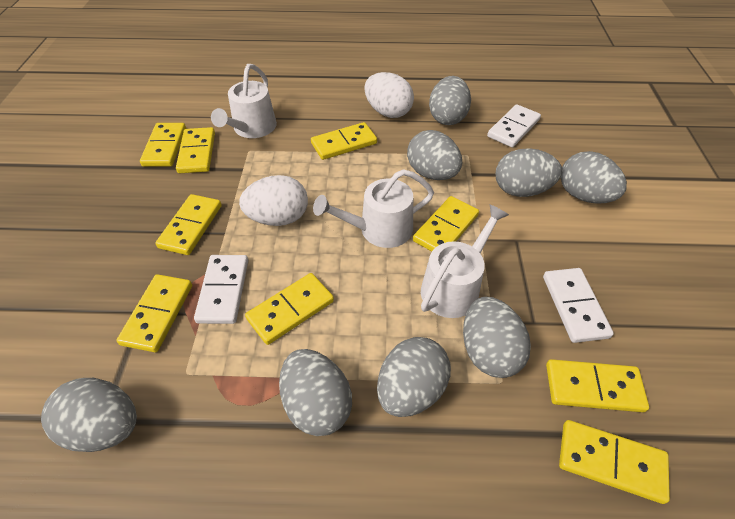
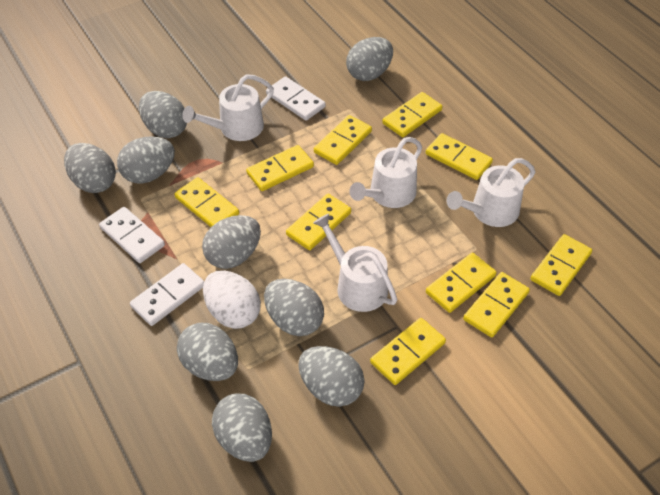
grey egg: 8 -> 9
white egg: 2 -> 1
white watering can: 3 -> 4
yellow domino: 9 -> 10

